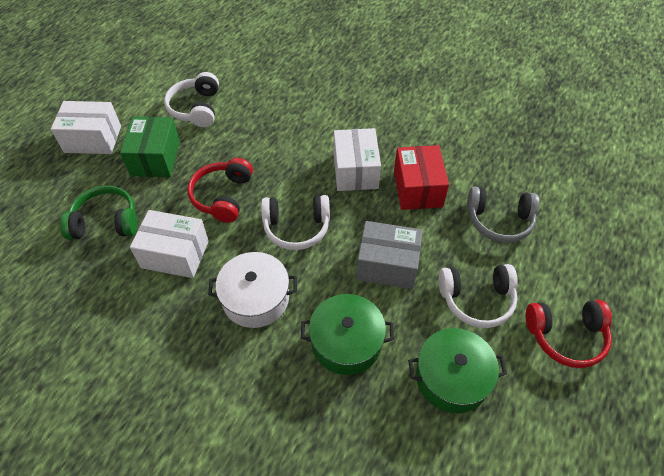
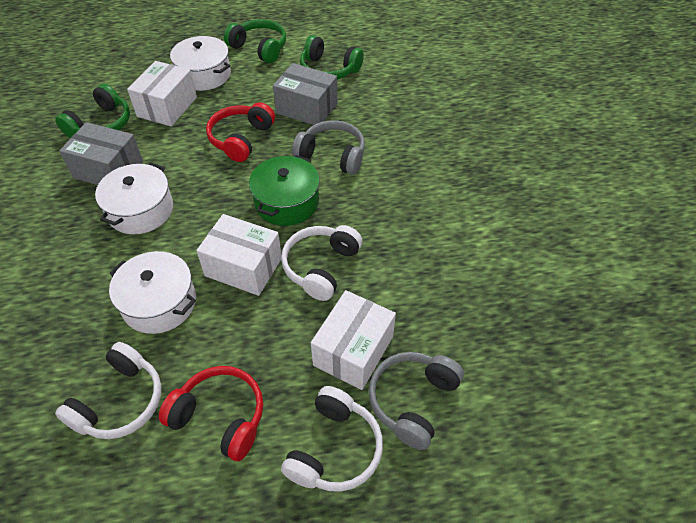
green box: 1 -> 0
green headphones: 1 -> 3
green pot: 2 -> 1
grey box: 1 -> 2
grey headphones: 1 -> 2
red box: 1 -> 0
white pot: 1 -> 3

